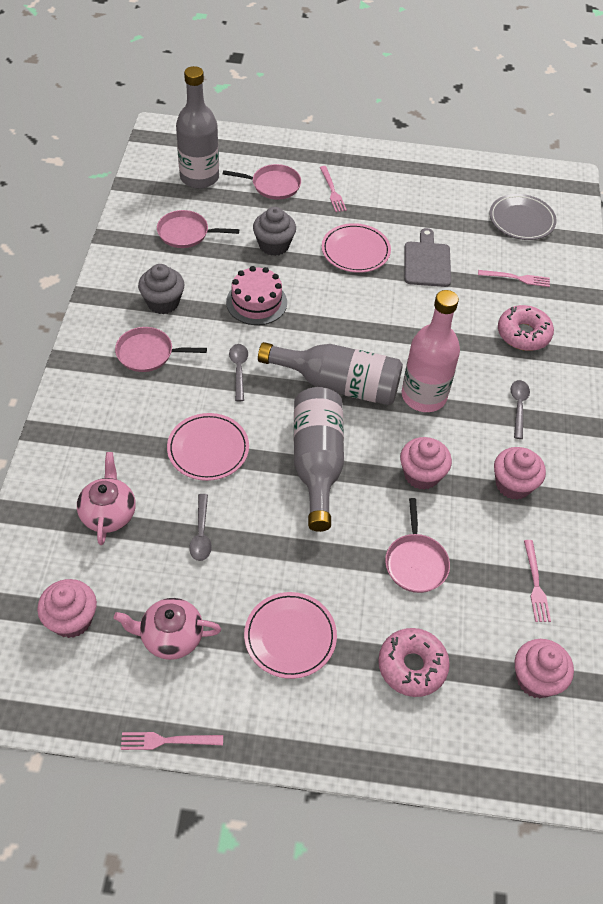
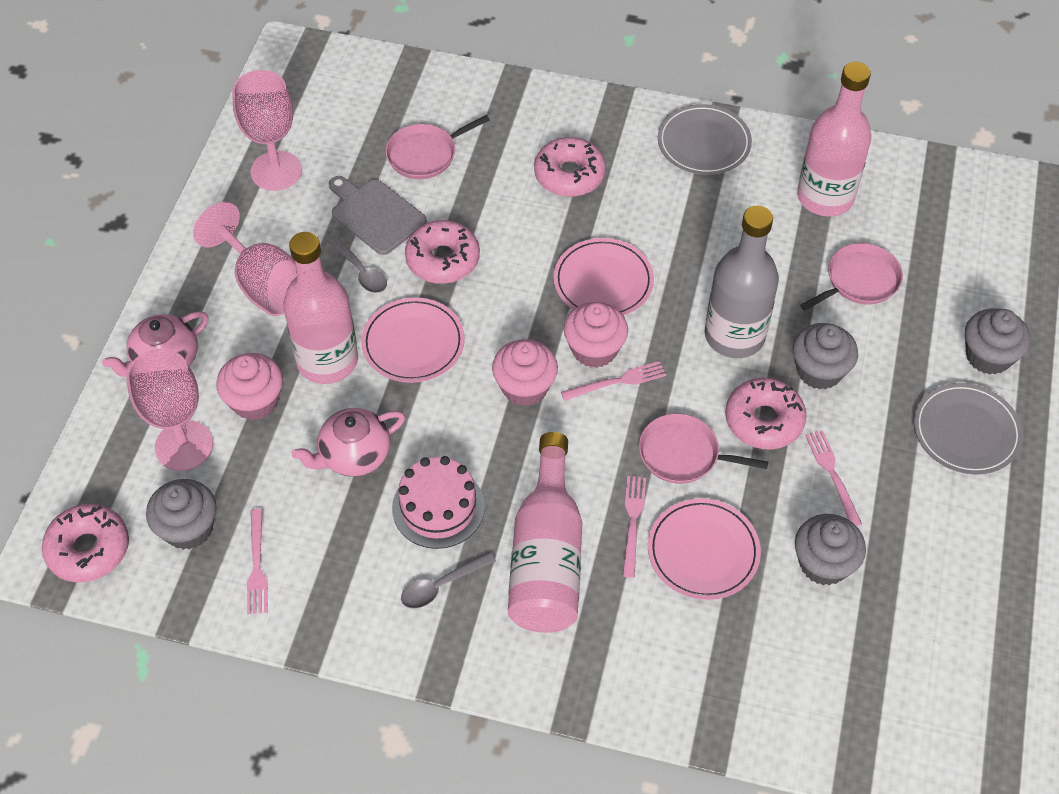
grey bottle: 3 -> 1
grey cupcake: 2 -> 4
grey plate: 1 -> 2
grey spoon: 3 -> 2
pink bottle: 1 -> 3
pink cupcake: 4 -> 3
pink donut: 2 -> 4
pink goblet: 0 -> 3
pink pan: 4 -> 3

